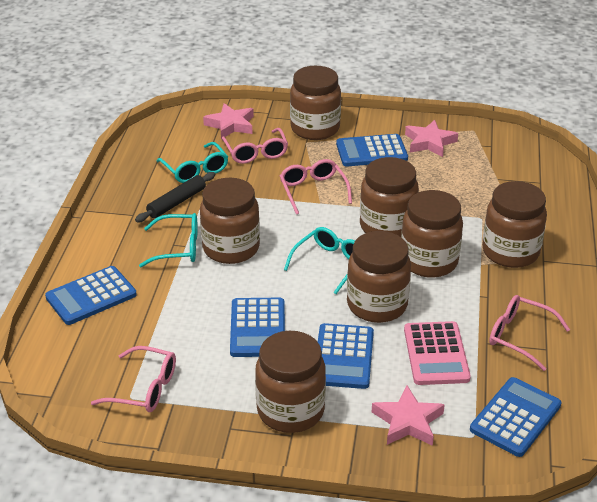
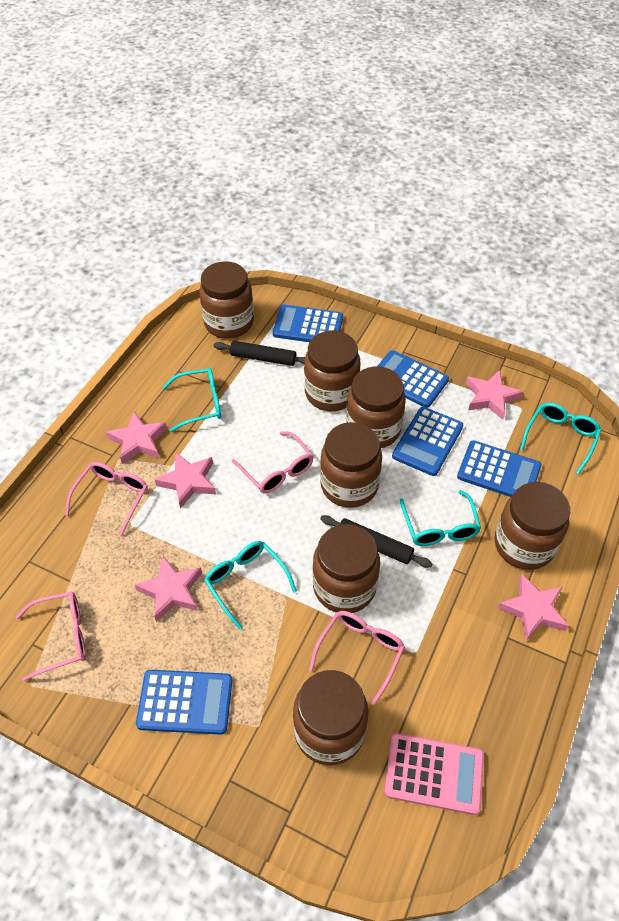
black rolling pin: 1 -> 2
pink star: 3 -> 5
turquoise glasses: 3 -> 4

